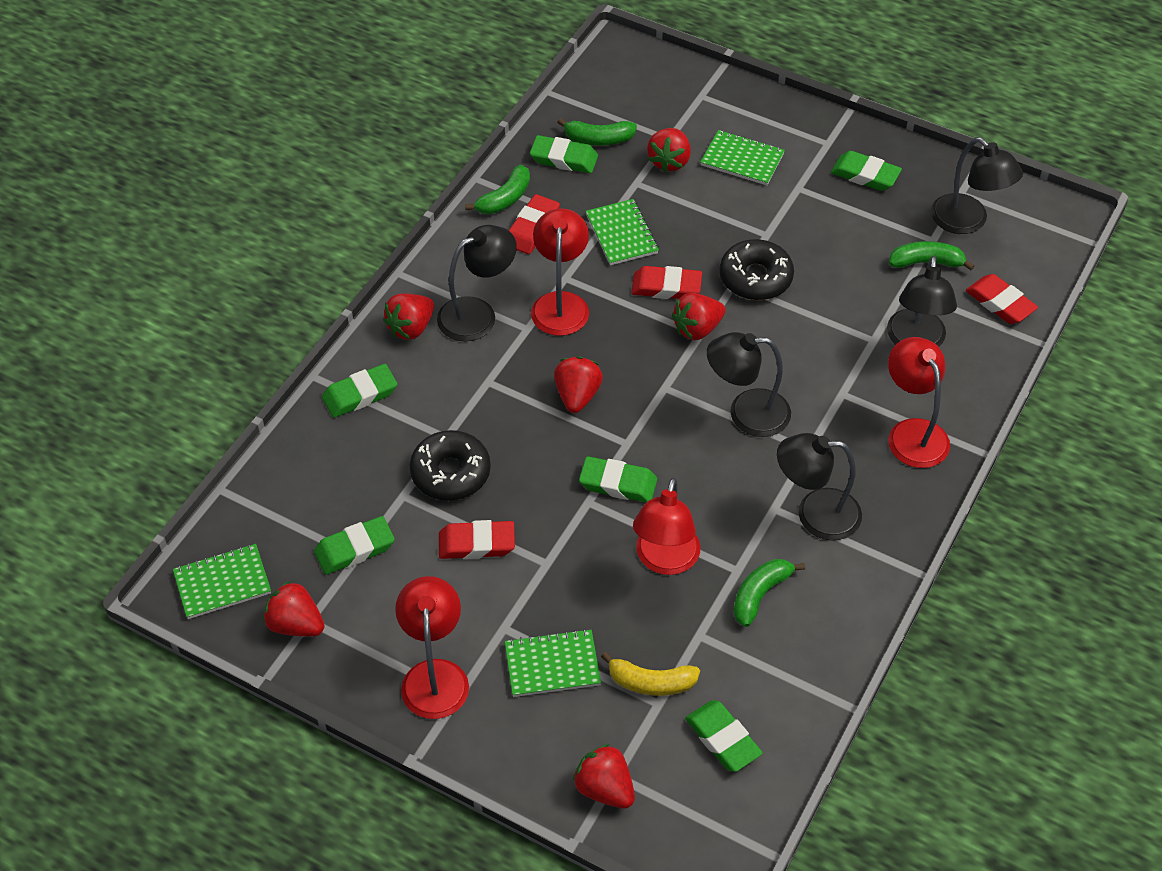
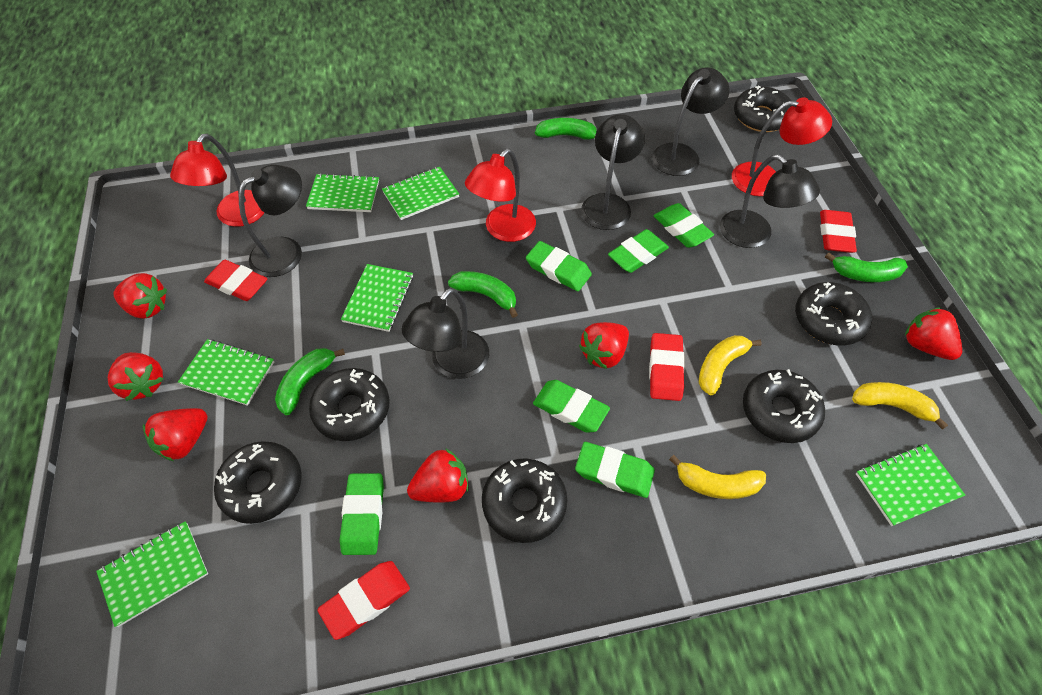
black donut: 2 -> 6
green notebook: 4 -> 6
red lamp: 4 -> 3
yellow banana: 1 -> 3

